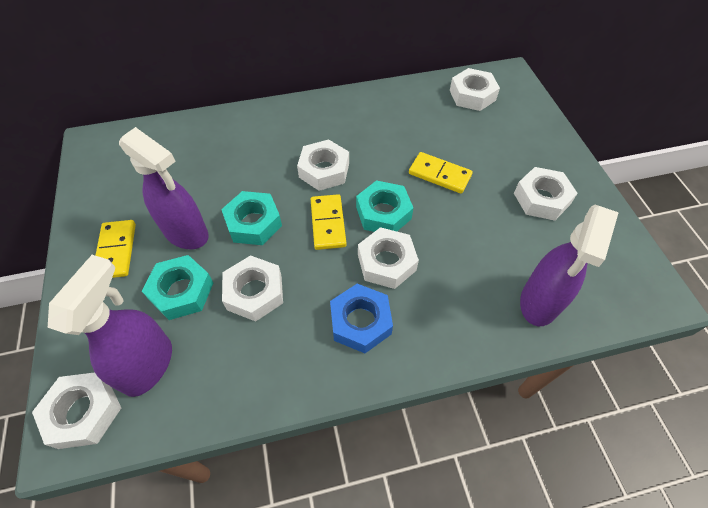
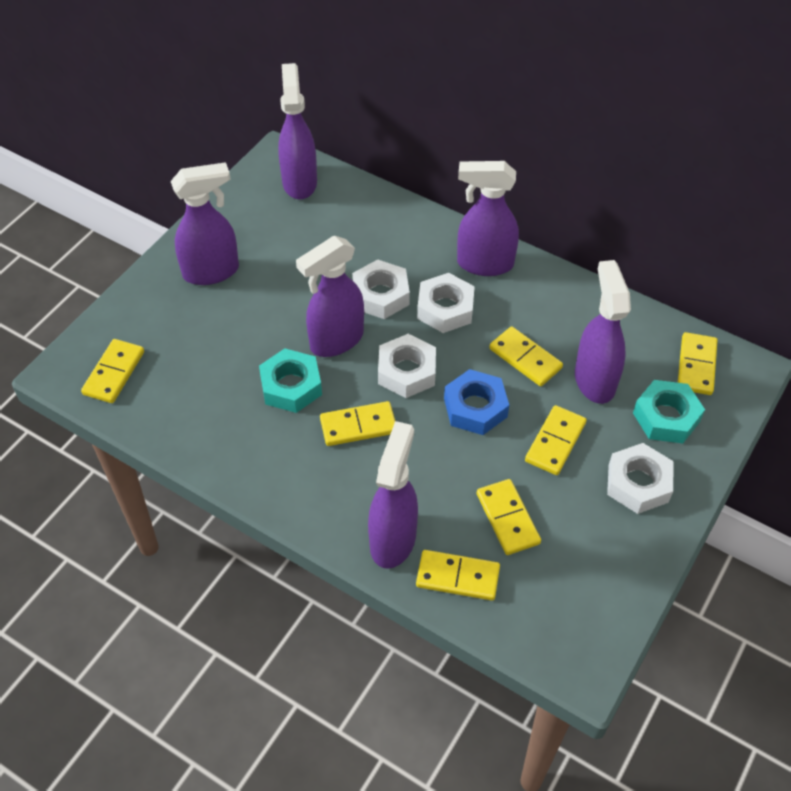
purple spray bottle: 3 -> 6
turquoise nut: 3 -> 2
white nut: 6 -> 4
yellow domino: 3 -> 7

